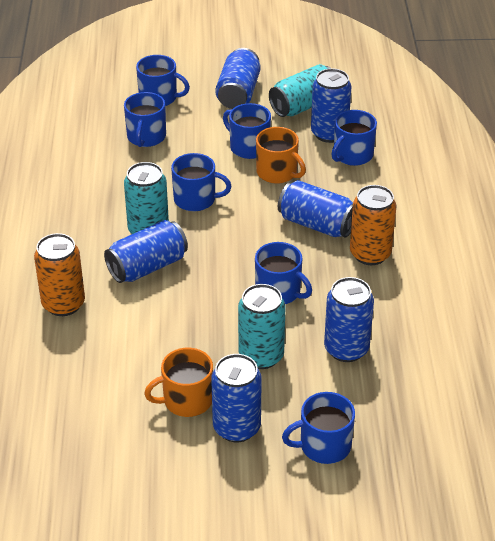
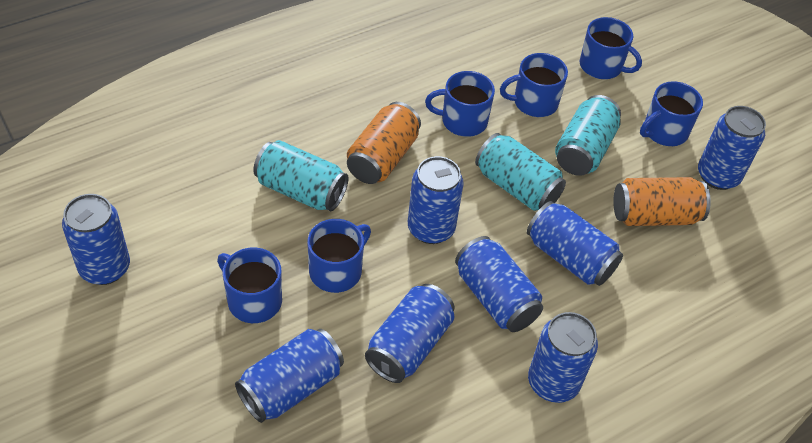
blue can: 6 -> 8
blue mug: 7 -> 6
orange mug: 2 -> 0

